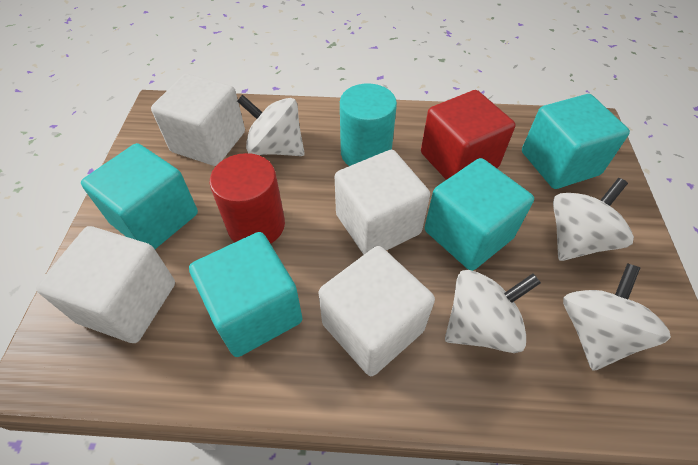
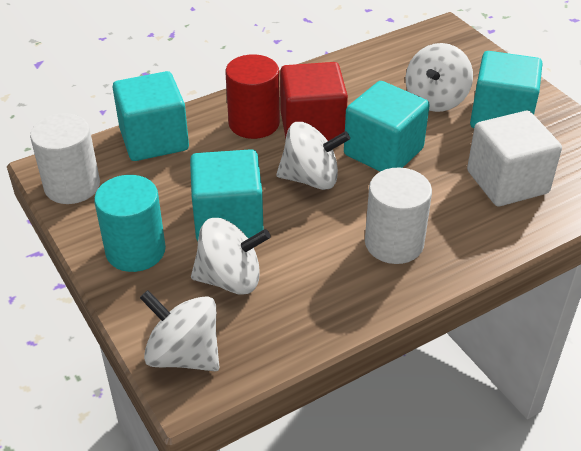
white cube: 4 -> 1
white cylinder: 0 -> 2

